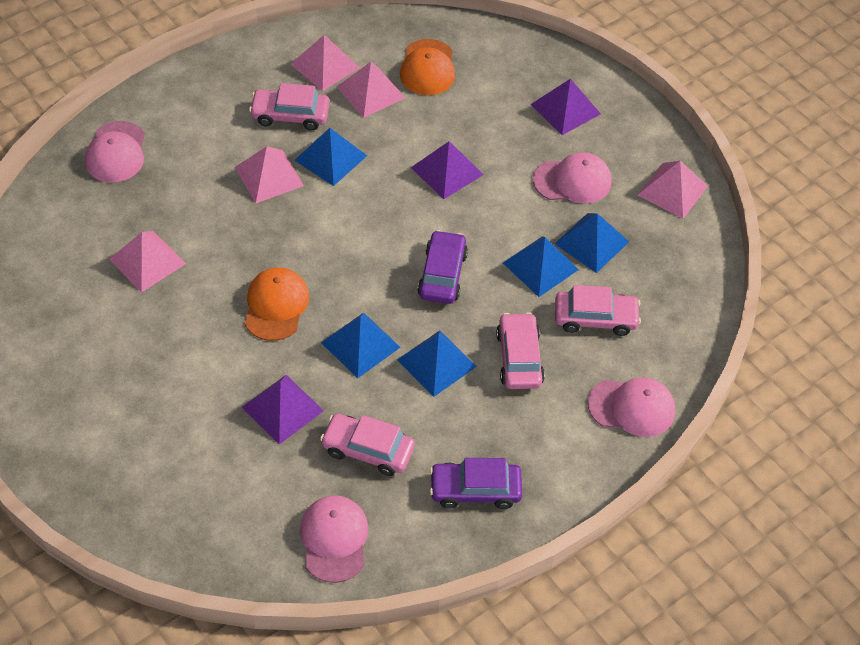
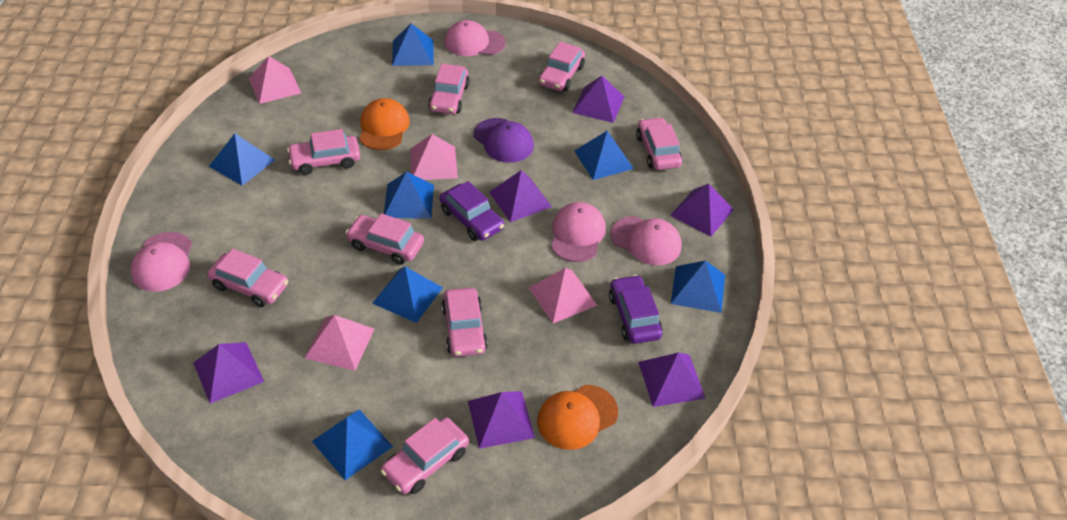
blue pyramid: 5 -> 7
pink car: 4 -> 8
pink pyramid: 5 -> 4
purple cap: 0 -> 1
purple pyramid: 3 -> 6

